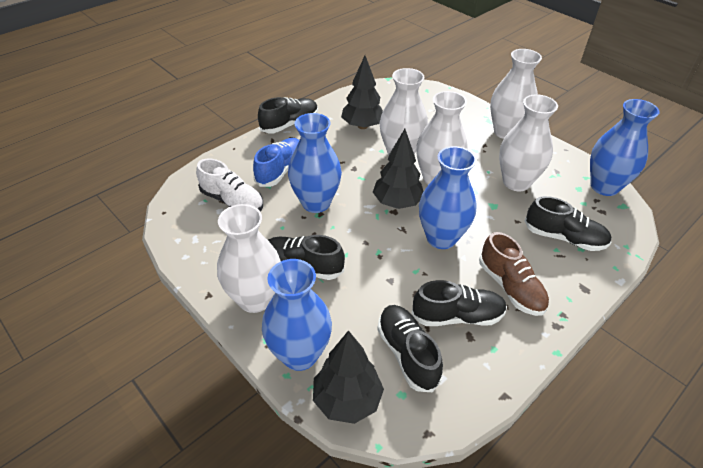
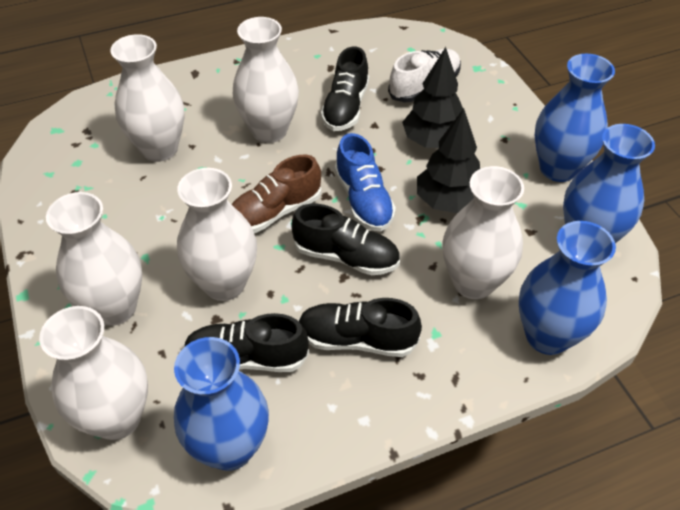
black shoe: 5 -> 4
black tree: 3 -> 2
white vase: 5 -> 6

